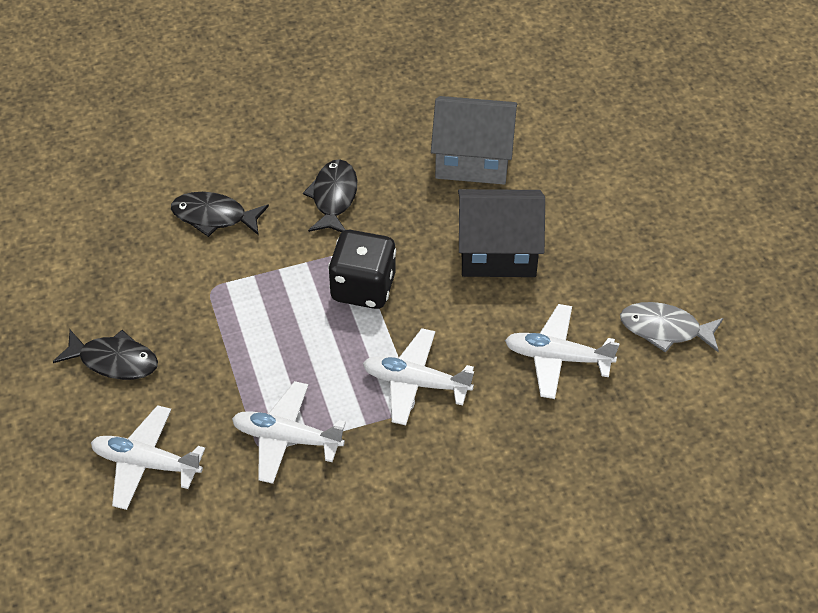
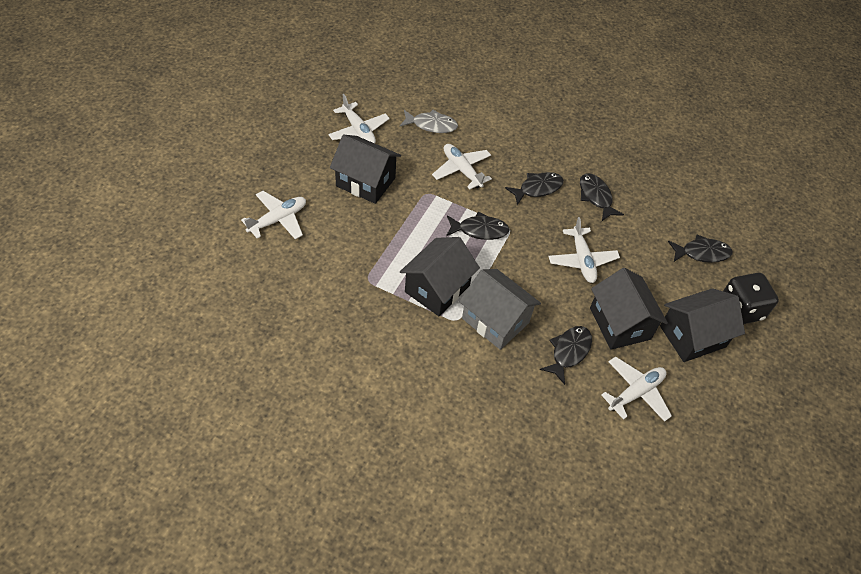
black fish: 3 -> 5
black house: 1 -> 4
white plane: 4 -> 5

